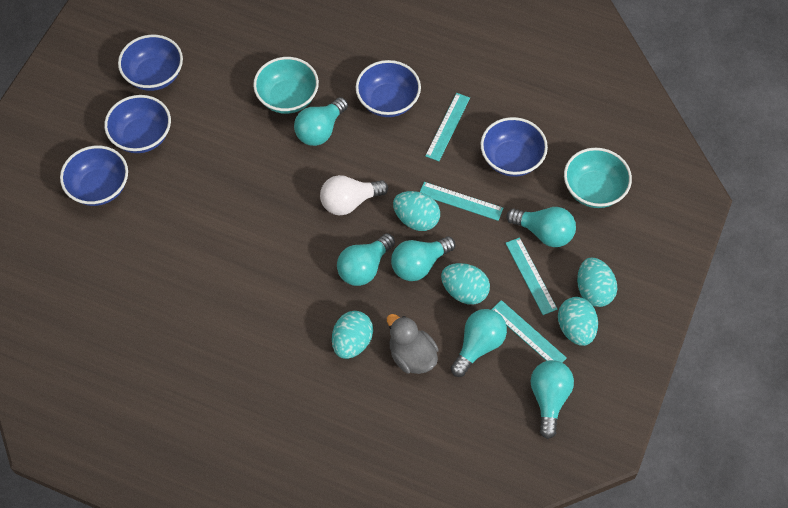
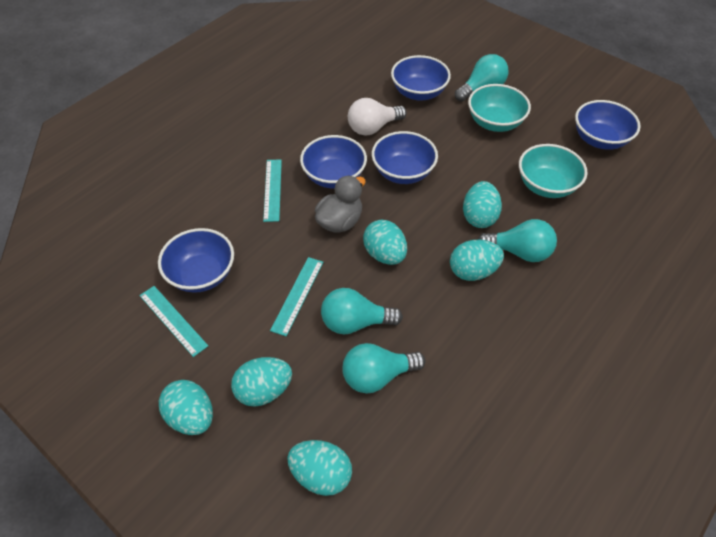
turquoise egg: 5 -> 6
turquoise light bulb: 6 -> 4
turquoise ruler: 4 -> 3

